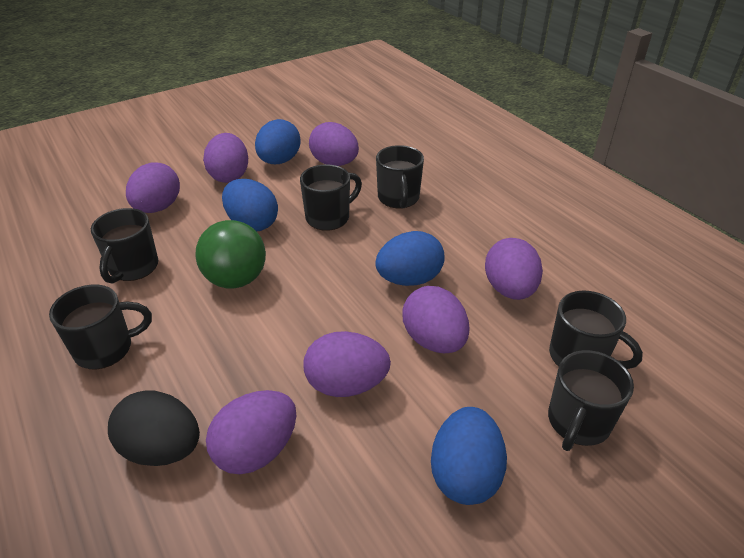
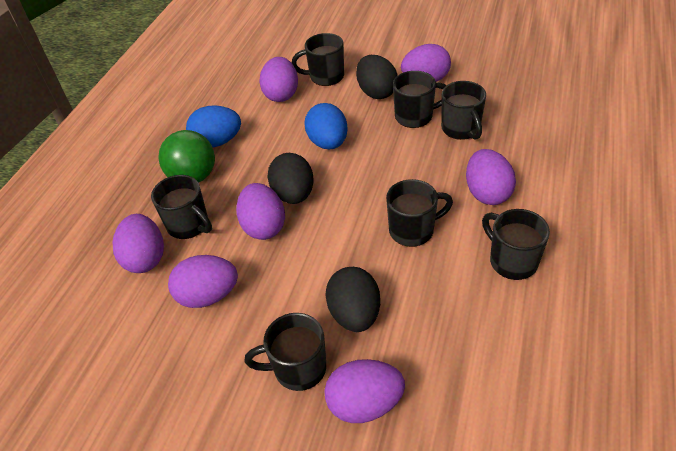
black egg: 1 -> 3
black mug: 6 -> 7
blue egg: 4 -> 2

